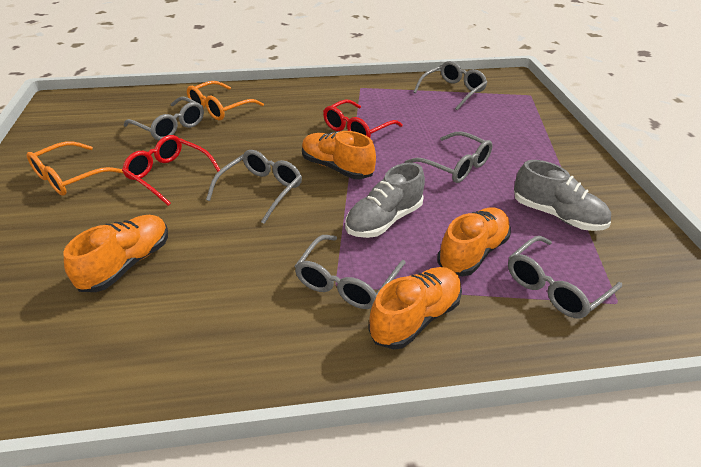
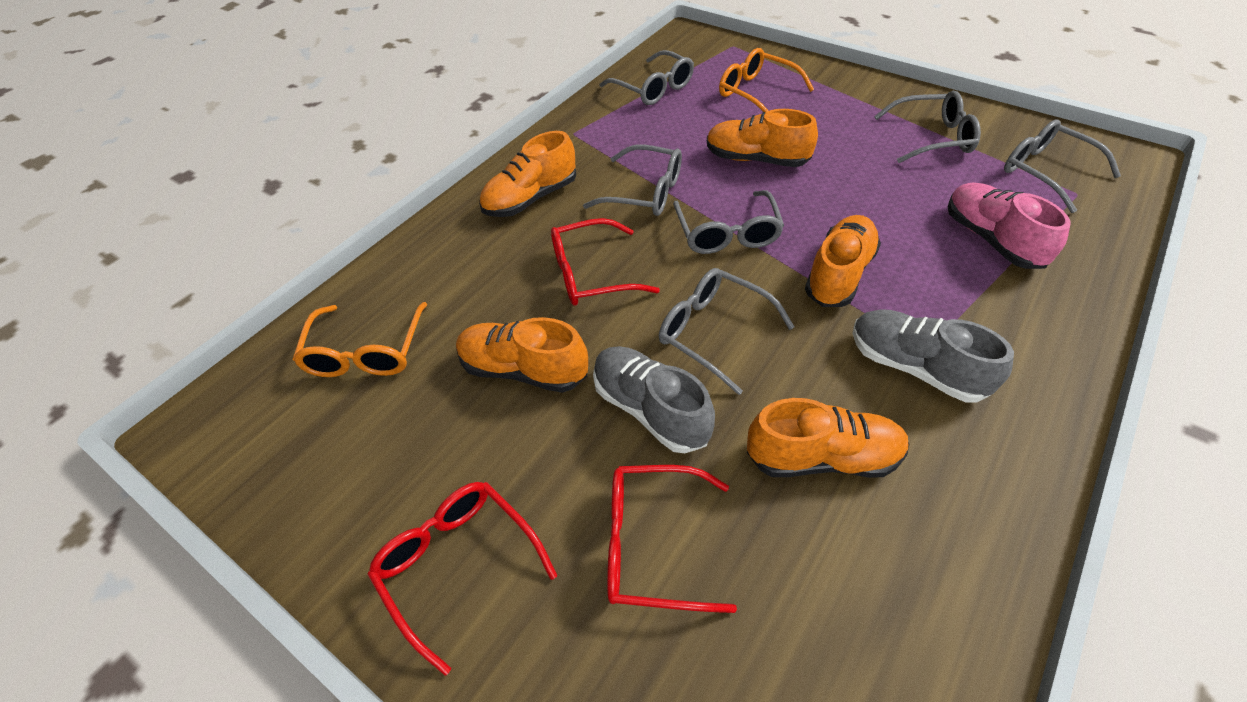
orange shoe: 4 -> 5
pink shoe: 0 -> 1
red glasses: 2 -> 3

